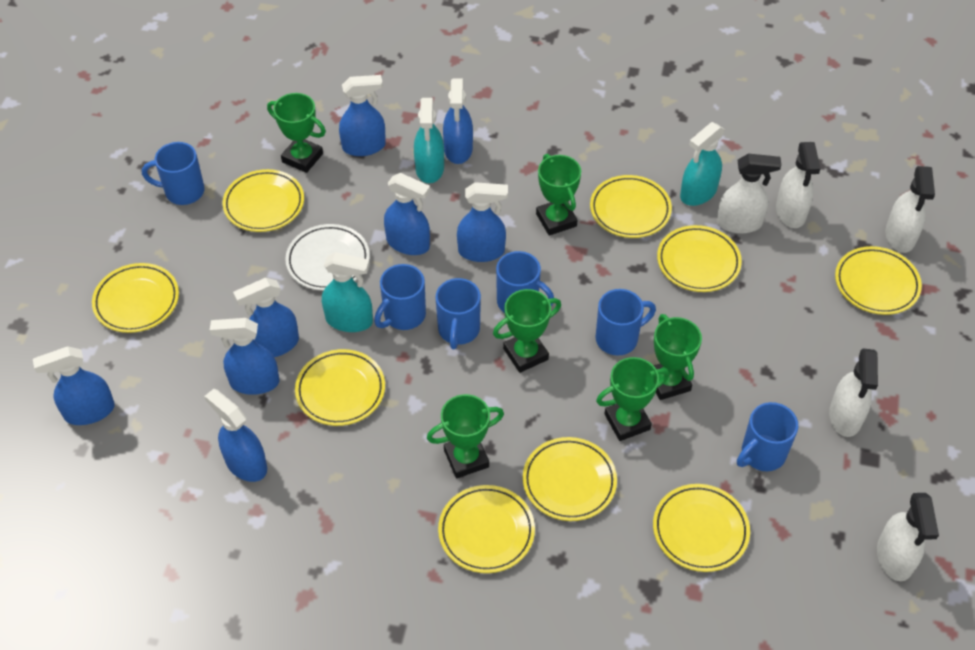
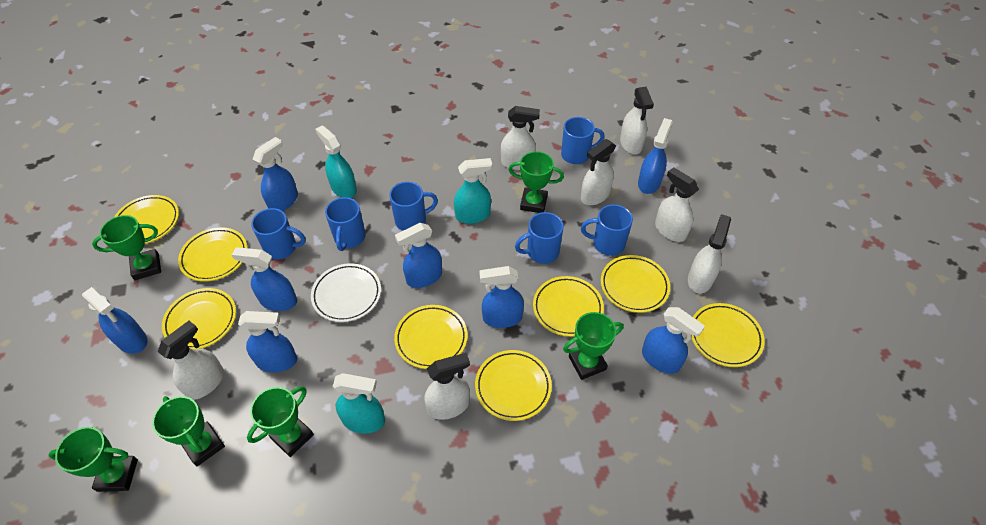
white spray bottle: 5 -> 7
yellow plate: 9 -> 8

